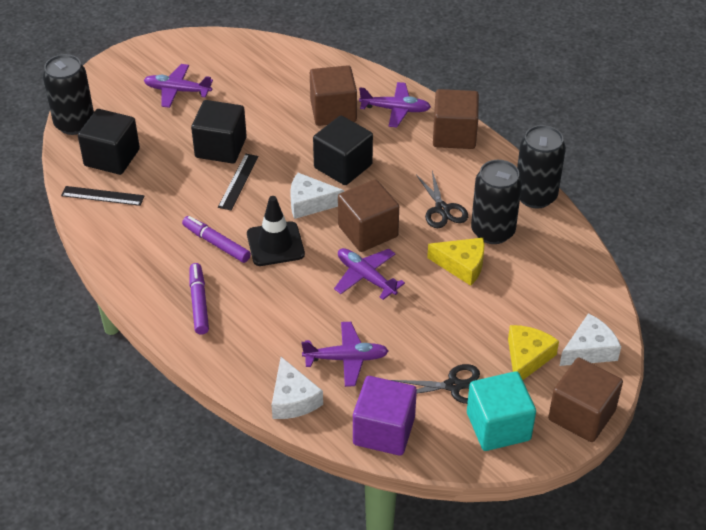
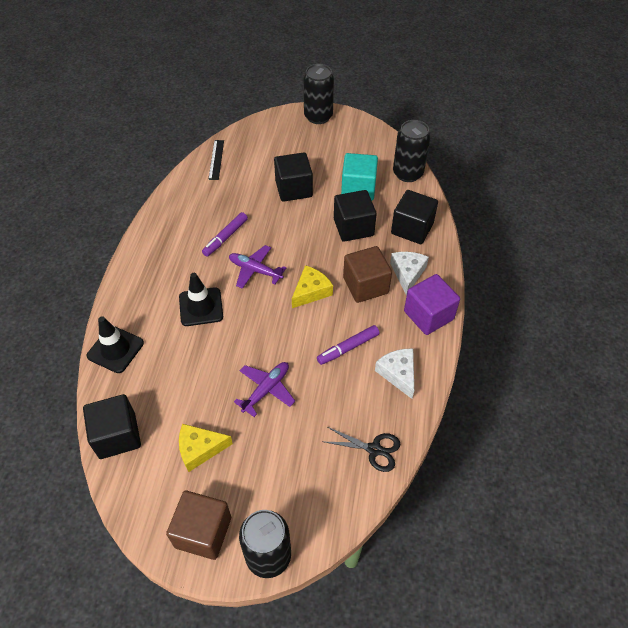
black cube: 3 -> 4
black ruler: 2 -> 1
black scissors: 2 -> 1
black traffic cone: 1 -> 2
brown cube: 4 -> 2
purple plane: 4 -> 2
white cheese: 3 -> 2

